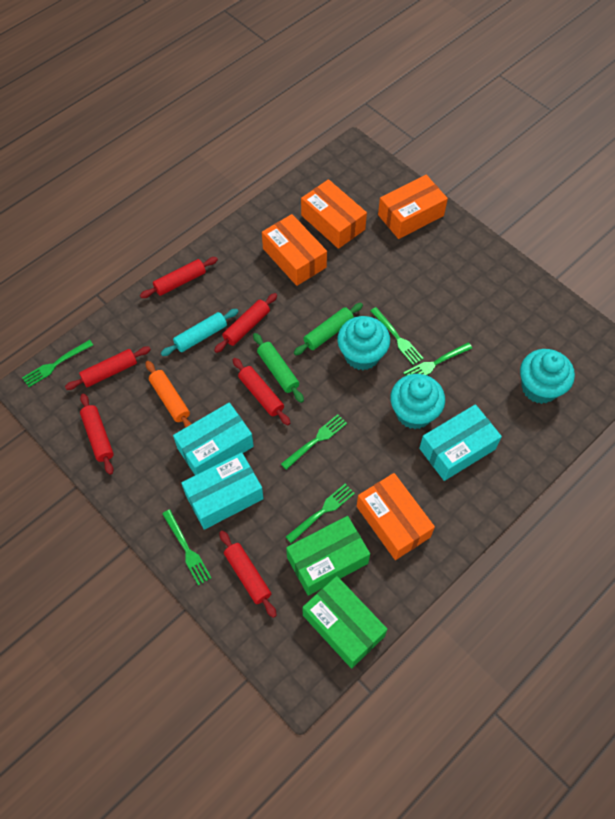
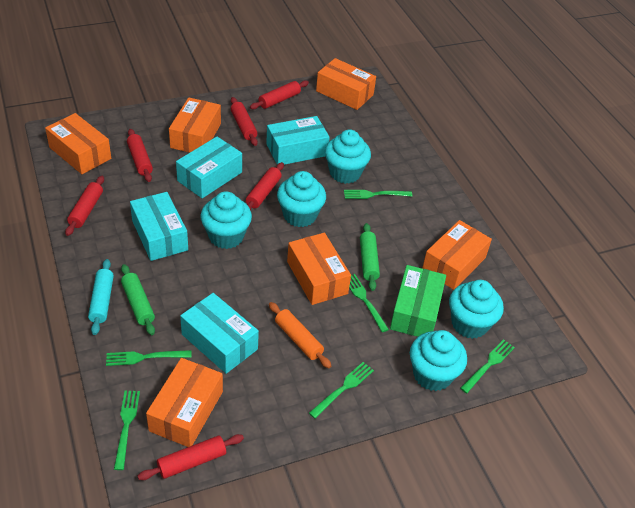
green box: 2 -> 1
orange box: 4 -> 6
turquoise box: 3 -> 4
turquoise cupcake: 3 -> 5

